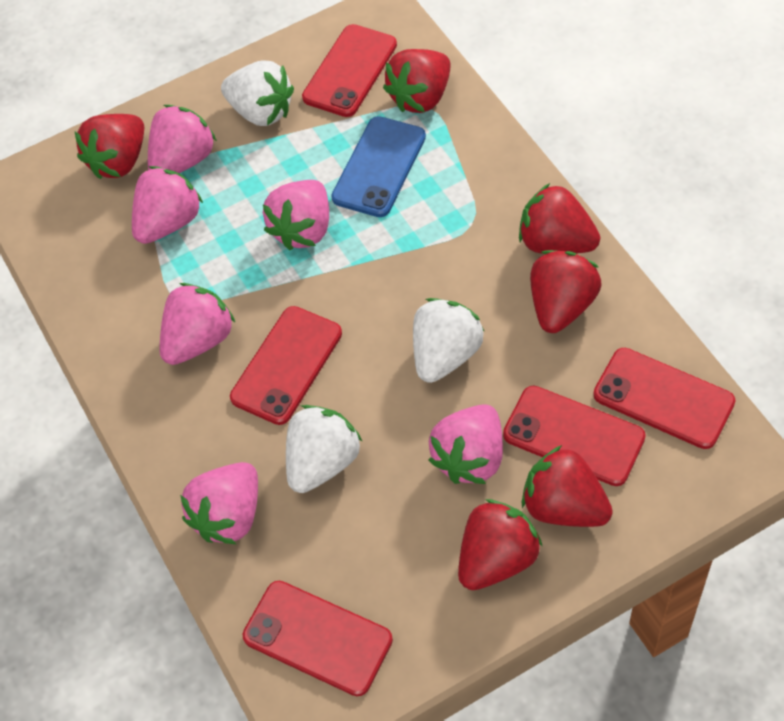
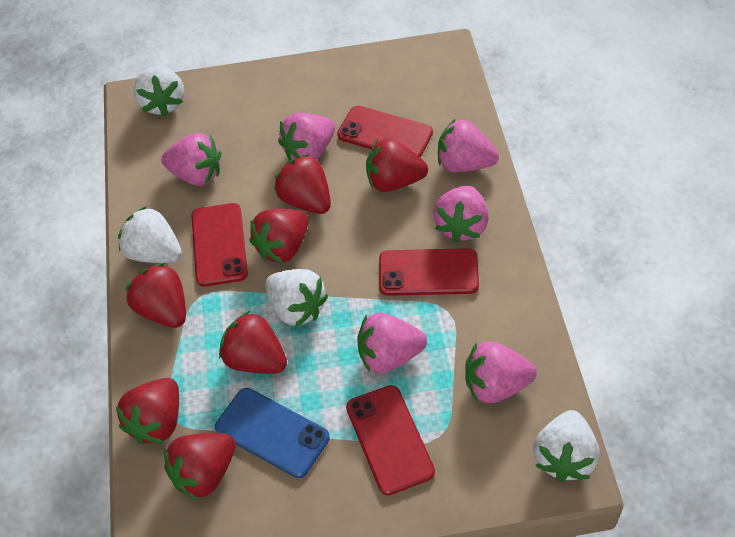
red phone: 5 -> 4
red strawberry: 6 -> 7
white strawberry: 3 -> 4

